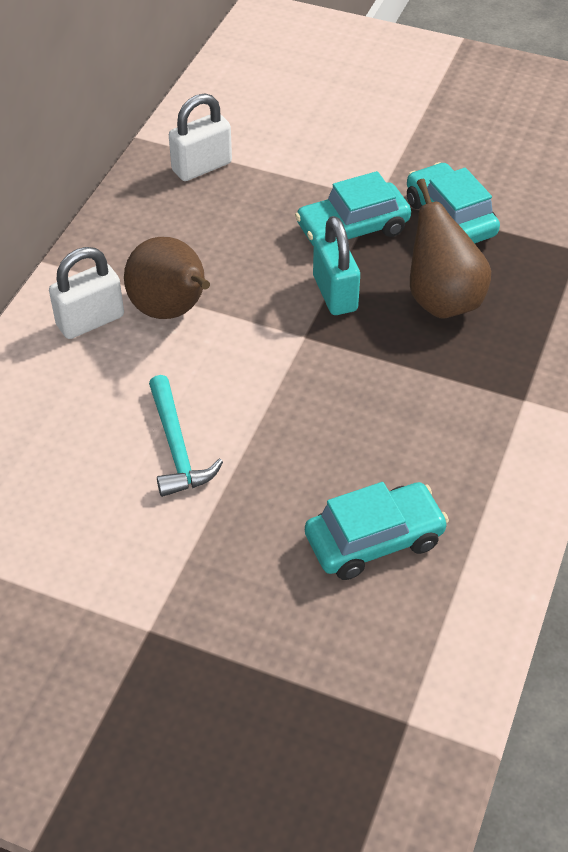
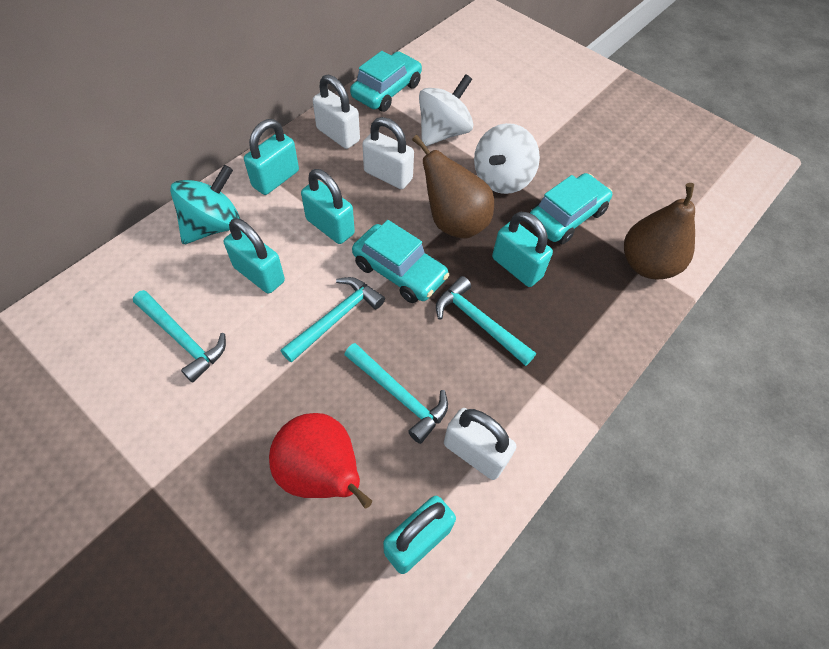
red pear: 0 -> 1
turquoise hammer: 1 -> 4
turquoise padlock: 1 -> 5
turquoise spinning top: 0 -> 1
white padlock: 2 -> 3
white spinning top: 0 -> 2

